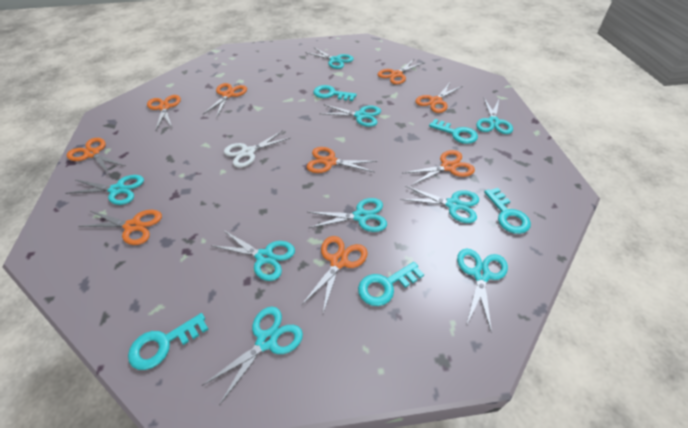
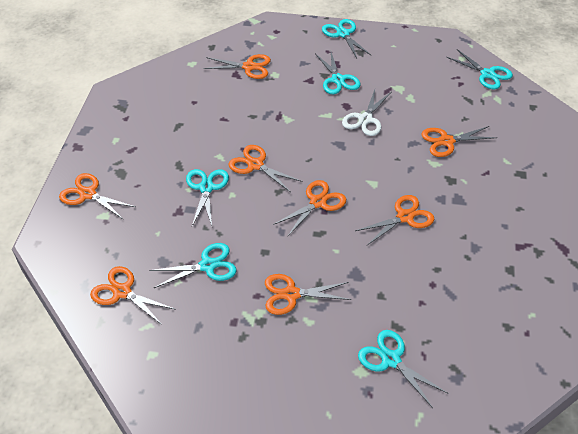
orange scissors: 9 -> 8
turquoise key: 5 -> 0
turquoise scissors: 9 -> 6

